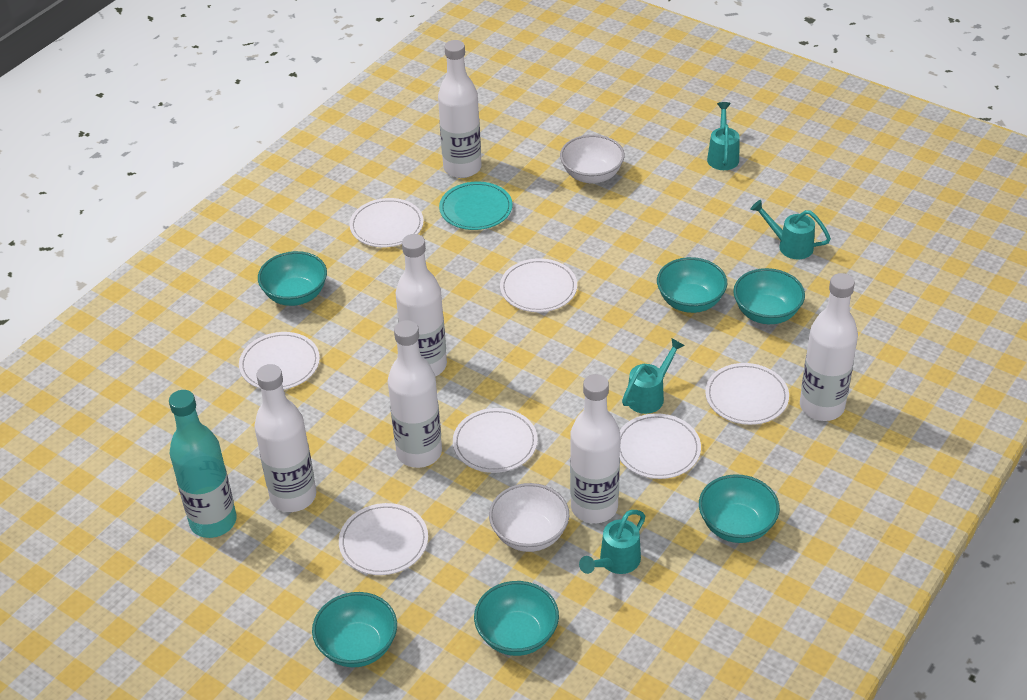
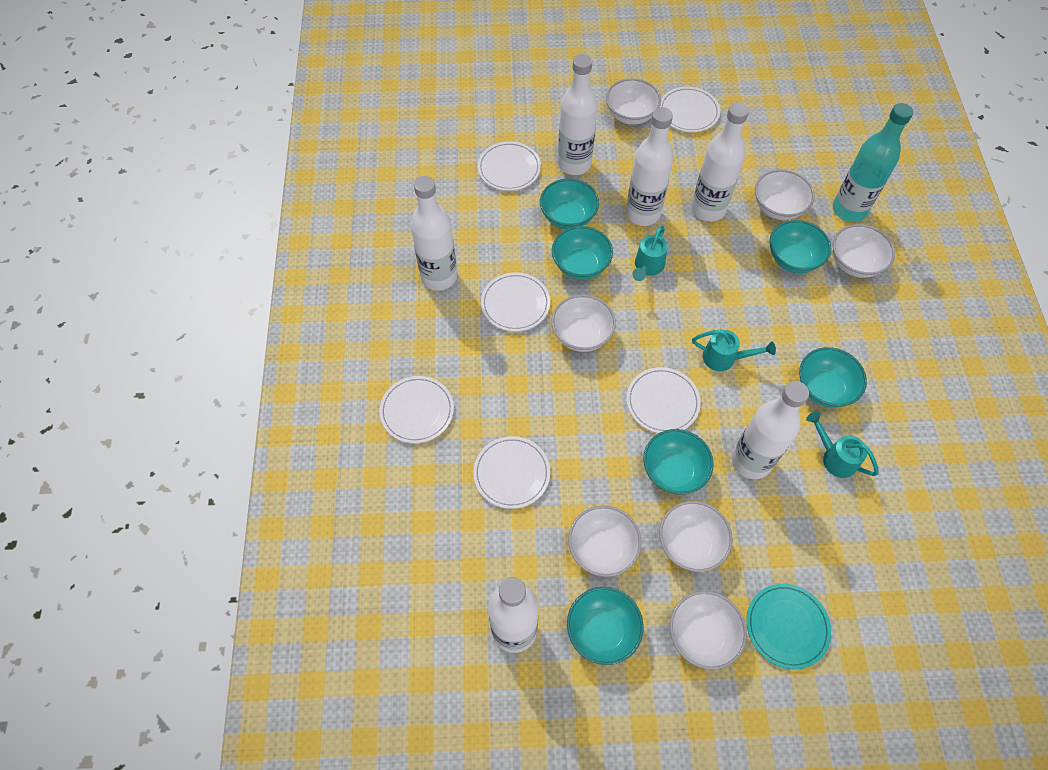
turquoise watering can: 4 -> 3
white bowl: 2 -> 7
white plate: 7 -> 6

